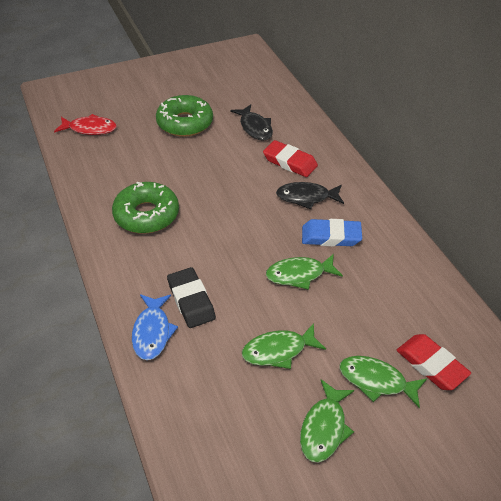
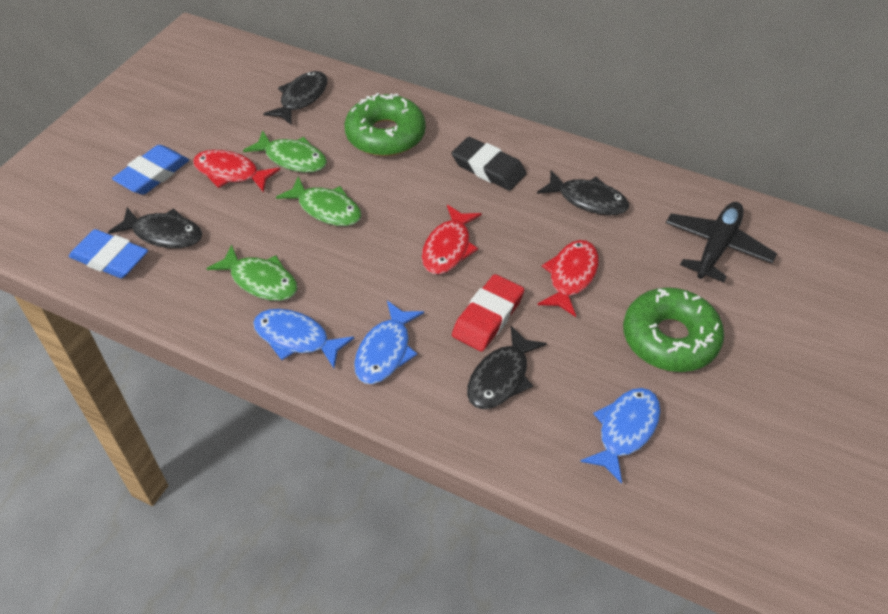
black fish: 2 -> 4
black plane: 0 -> 1
blue eraser: 1 -> 2
blue fish: 1 -> 3
green fish: 4 -> 3
red eraser: 2 -> 1
red fish: 1 -> 3

